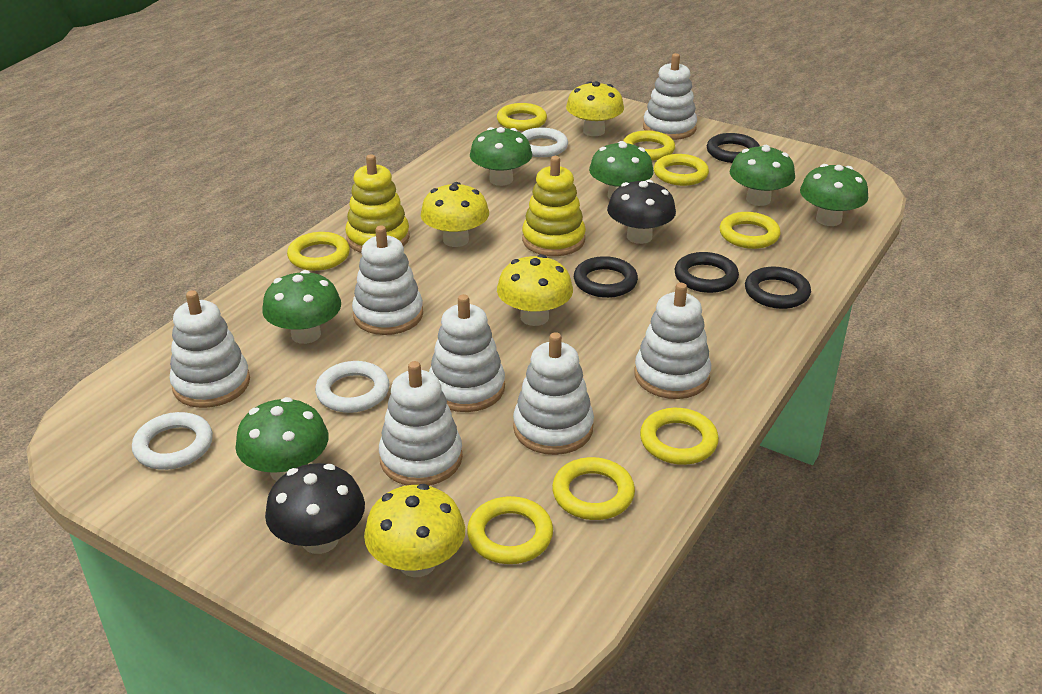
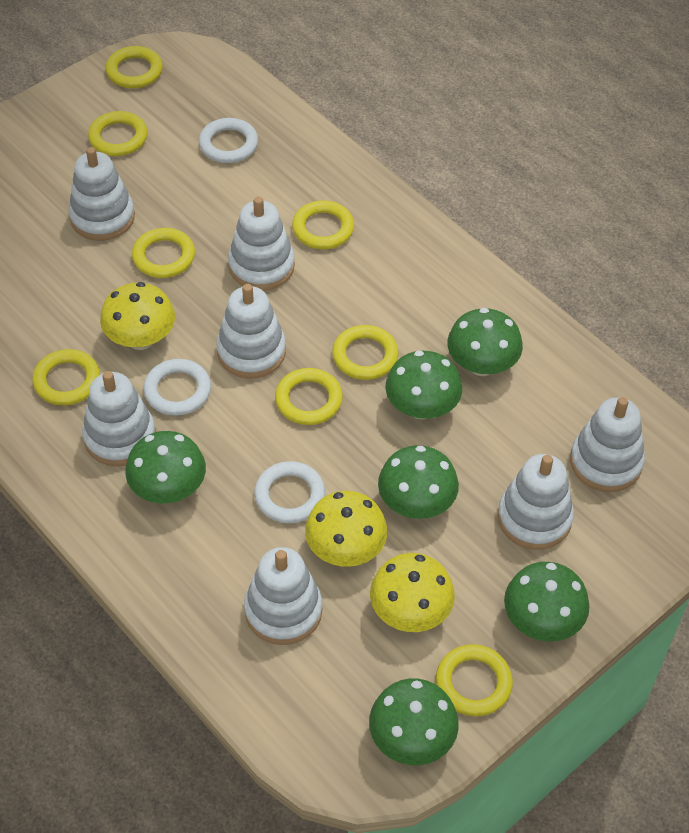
black mushroom: 2 -> 0
black ring: 4 -> 0
yellow mushroom: 4 -> 3
yellow stacking toy: 2 -> 0

